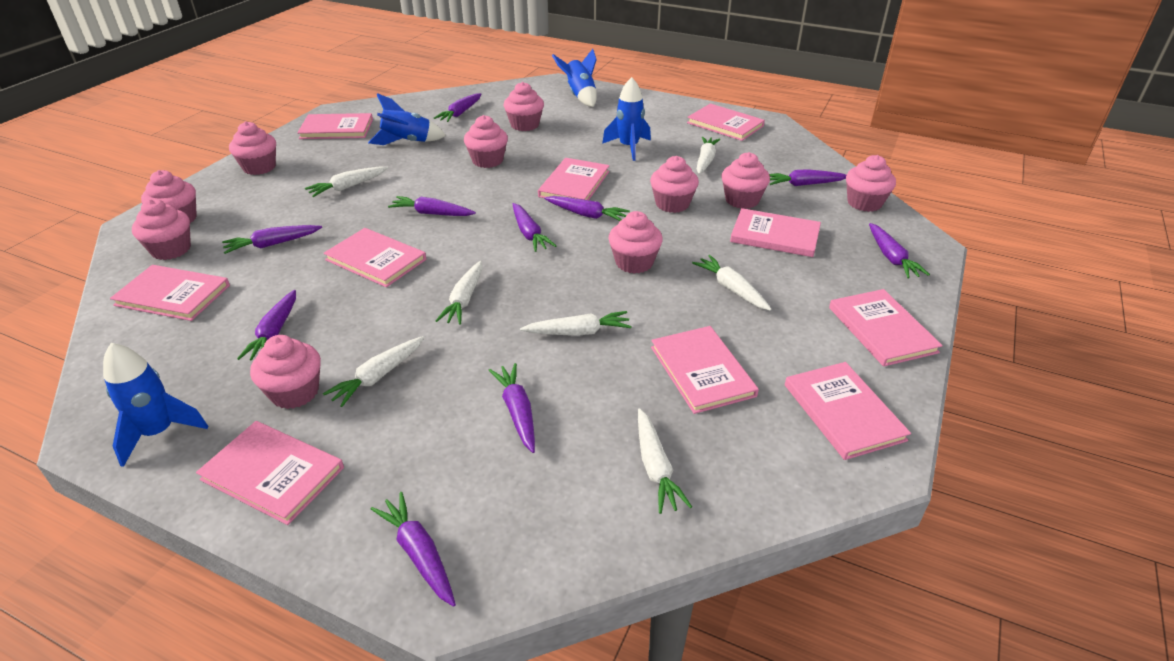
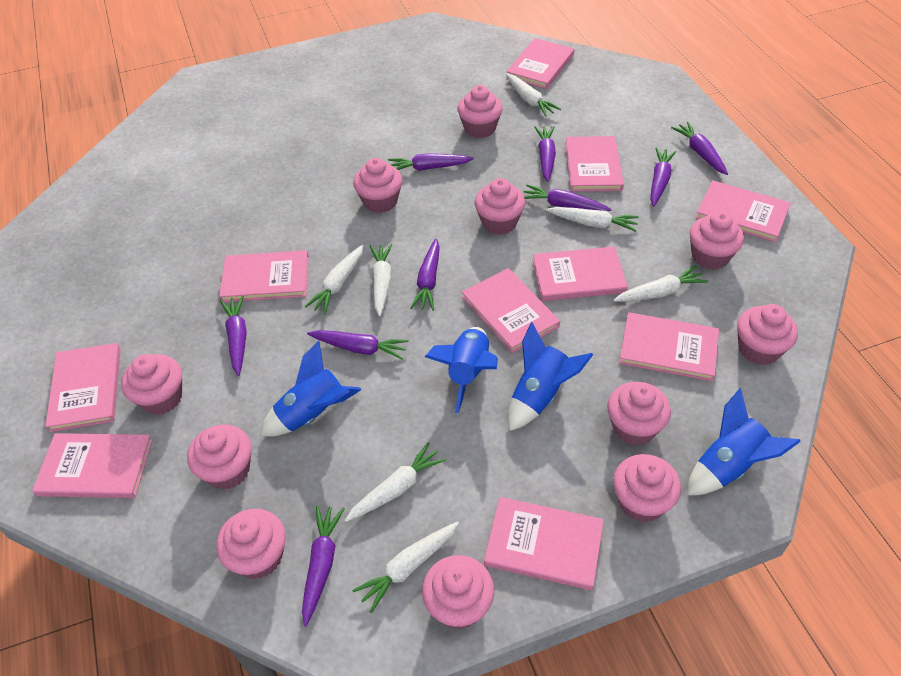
pink cupcake: 10 -> 11
purple carrot: 10 -> 9

